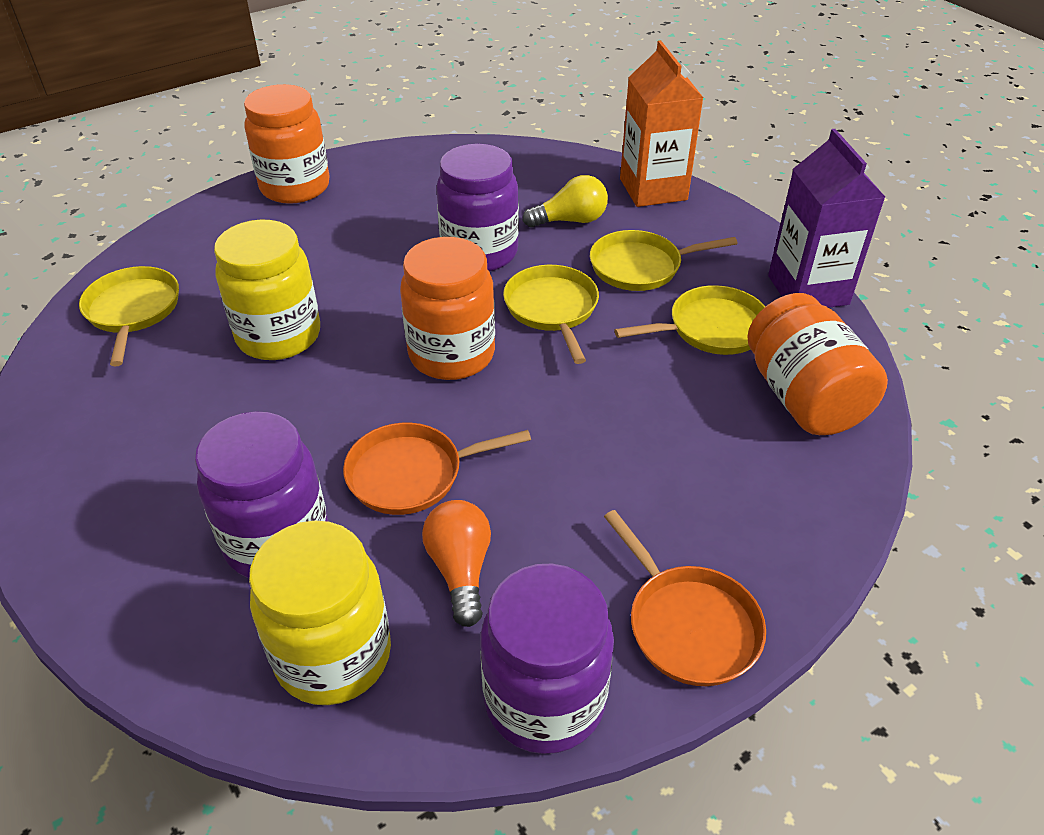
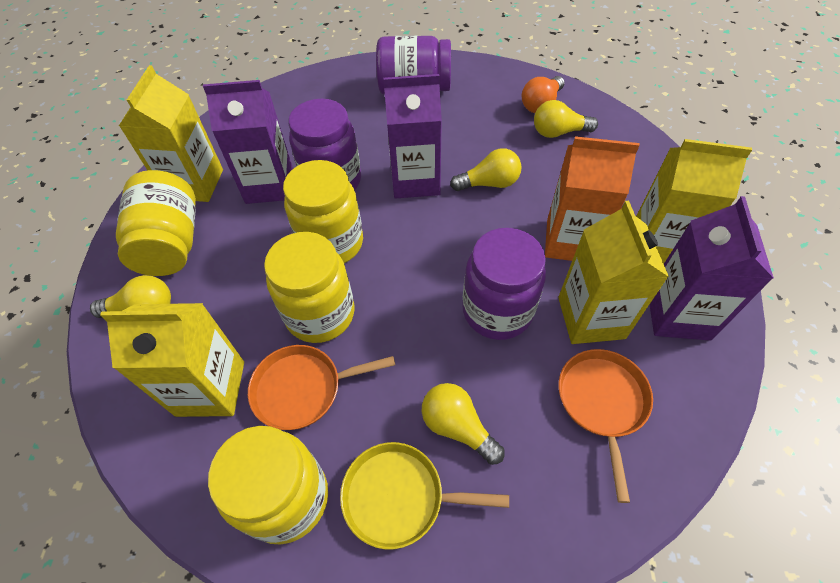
orange jar: 3 -> 0
purple carton: 1 -> 3
yellow carton: 0 -> 4
yellow jar: 2 -> 4
yellow light bulb: 1 -> 4
yellow pan: 4 -> 1

